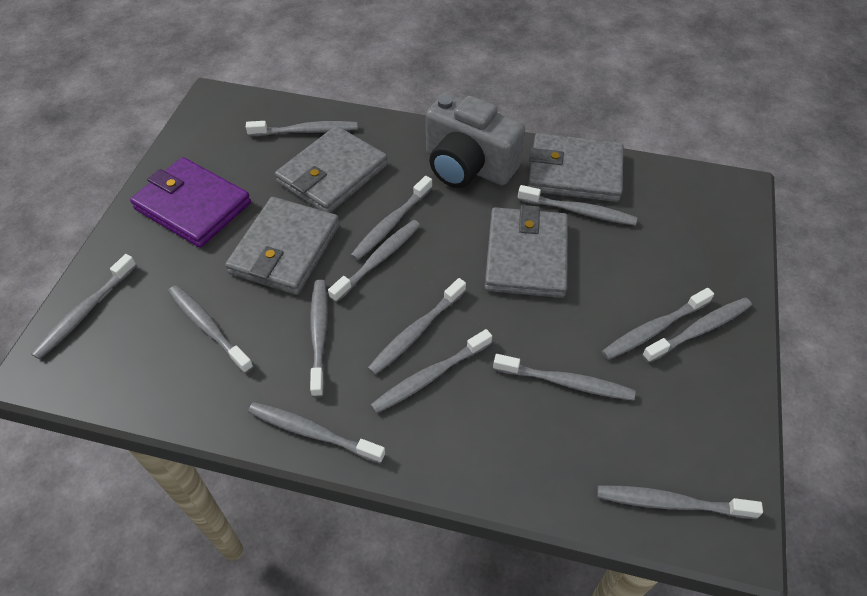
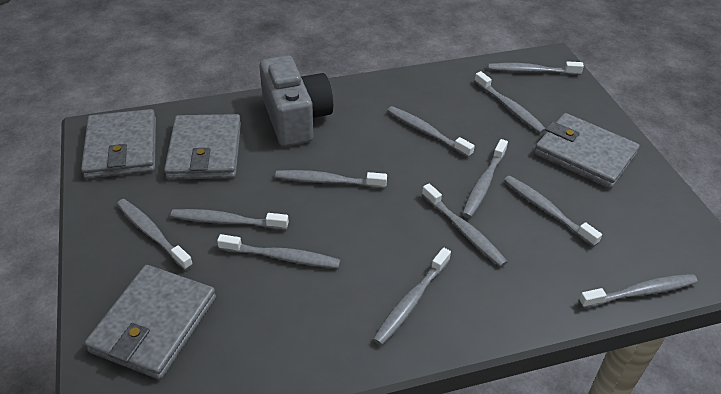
grey toothbrush: 14 -> 12
purple wallet: 1 -> 0

